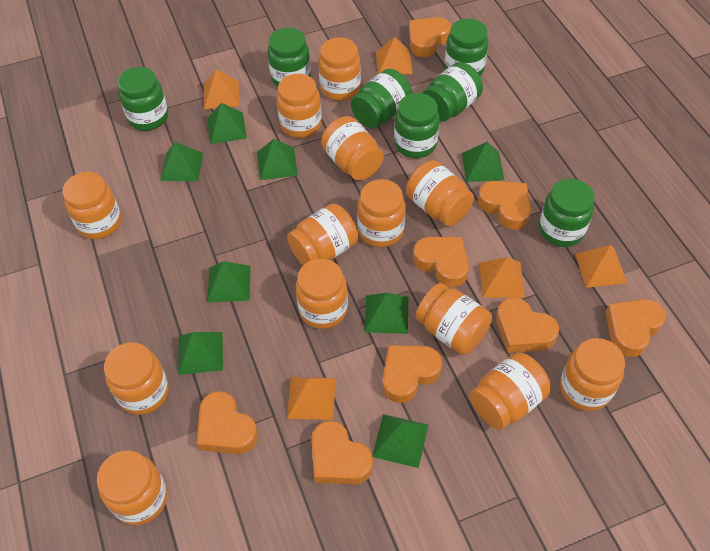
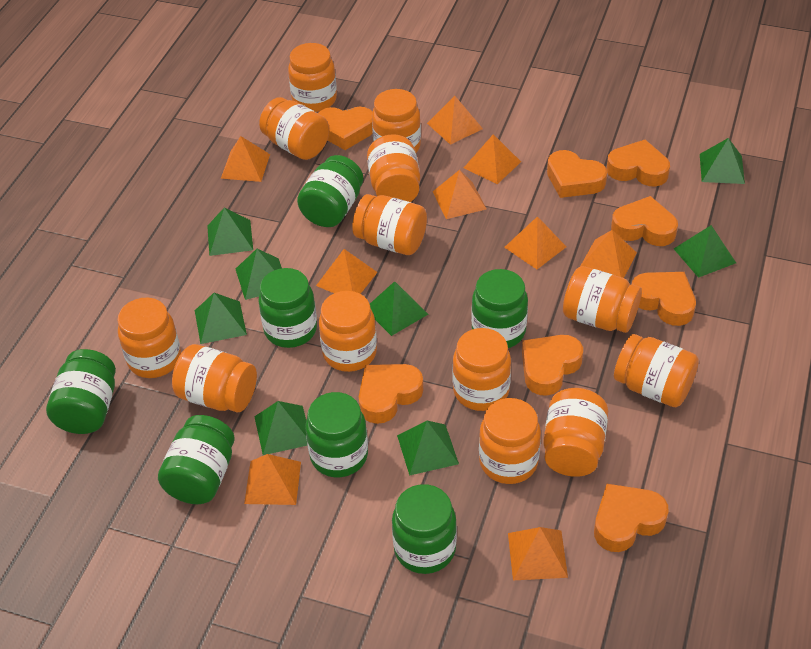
orange pyramid: 5 -> 9

